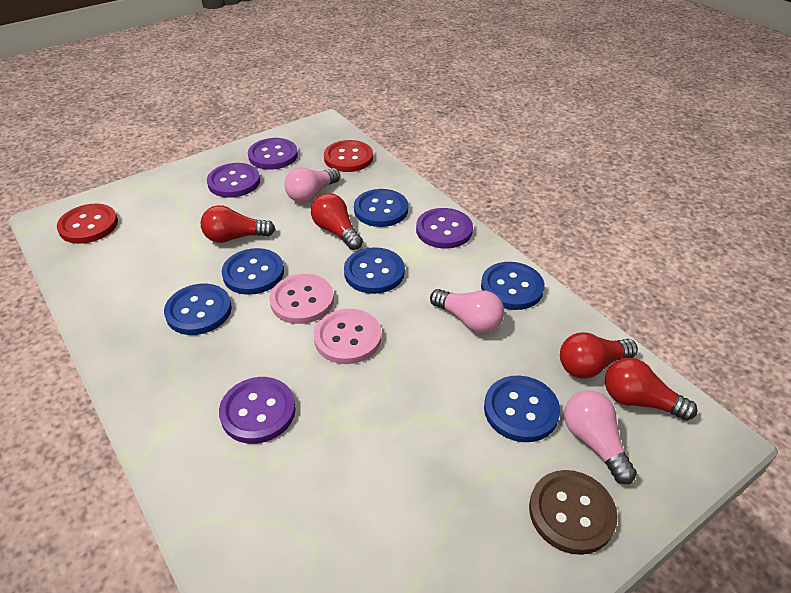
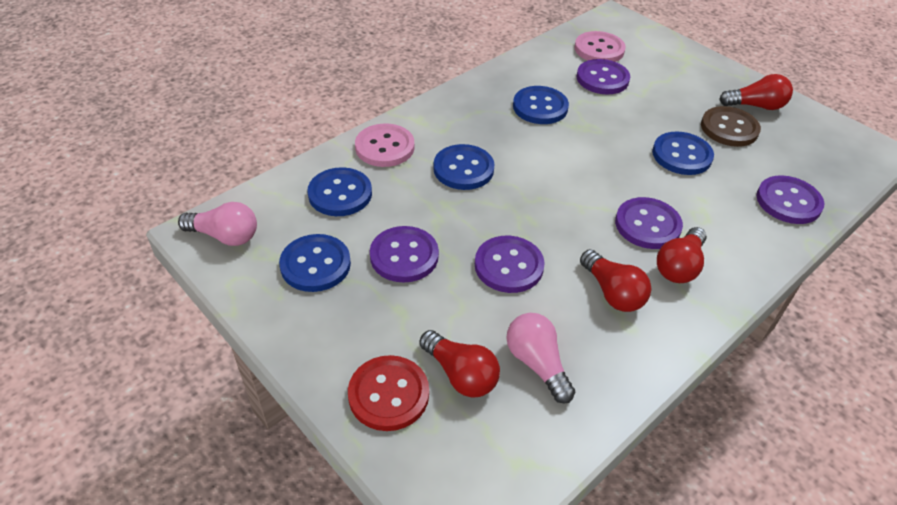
blue button: 6 -> 5
pink light bulb: 3 -> 2
purple button: 4 -> 5
red button: 2 -> 1

